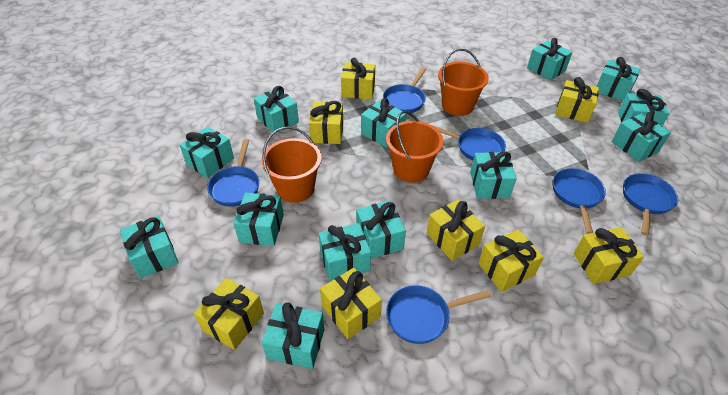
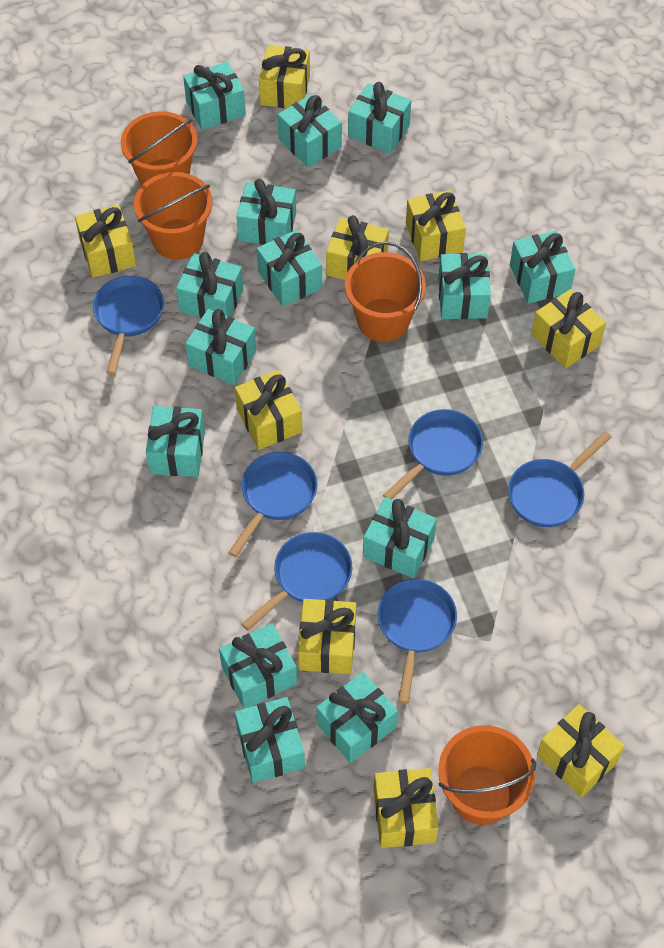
orange bucket: 3 -> 4
turquoise gift: 13 -> 14
yellow gift: 8 -> 9

